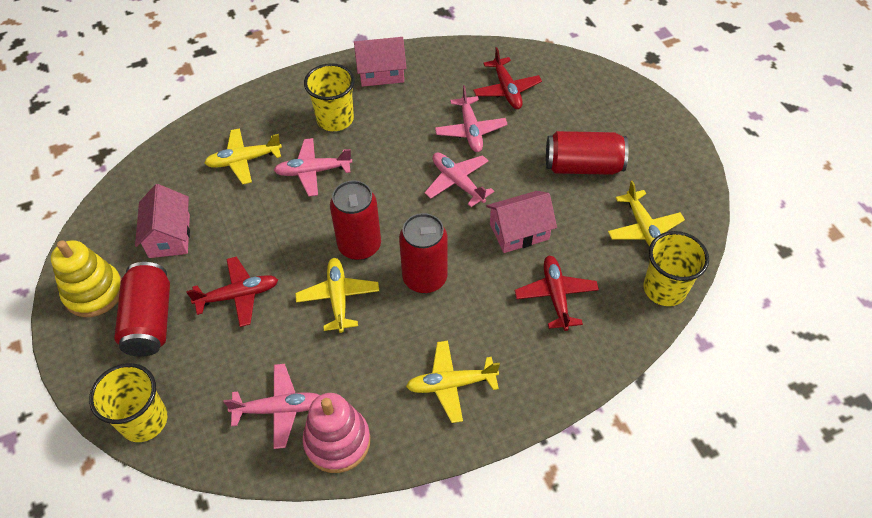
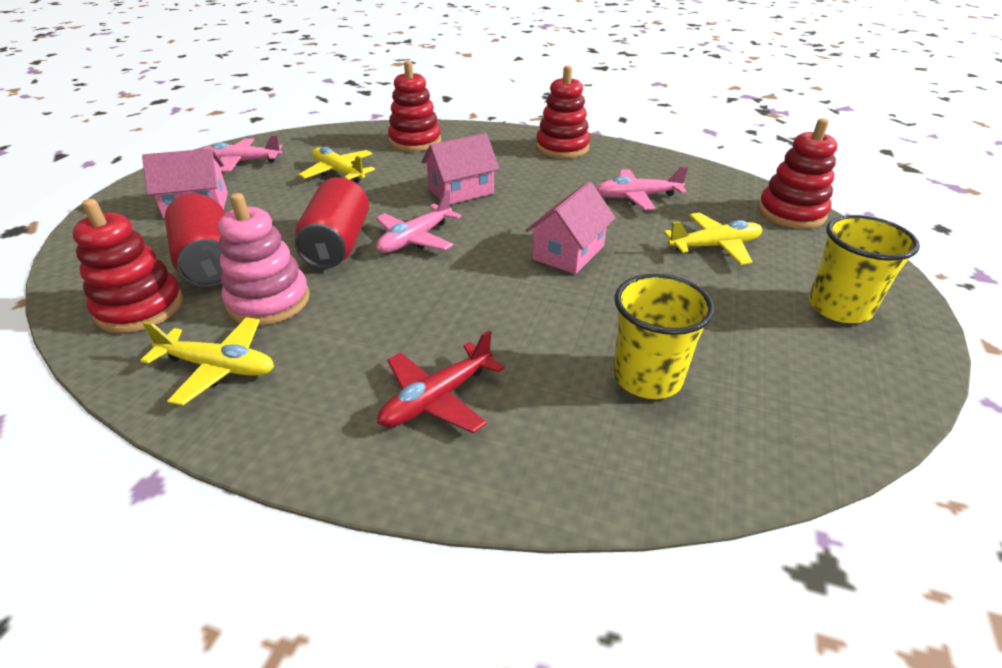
pink plane: 4 -> 3
red can: 4 -> 2
red plane: 3 -> 1
red stacking toy: 0 -> 4
yellow cup: 3 -> 2
yellow plane: 4 -> 3
yellow stacking toy: 1 -> 0

